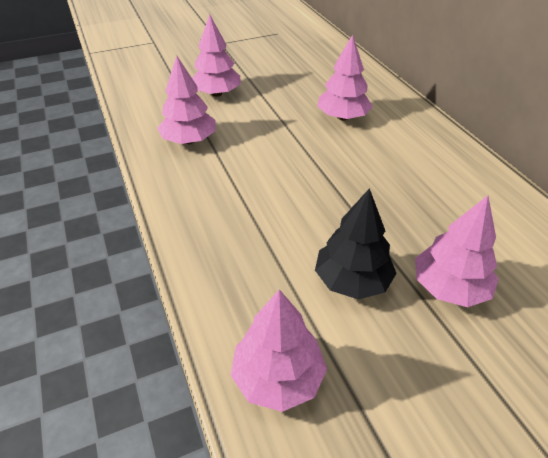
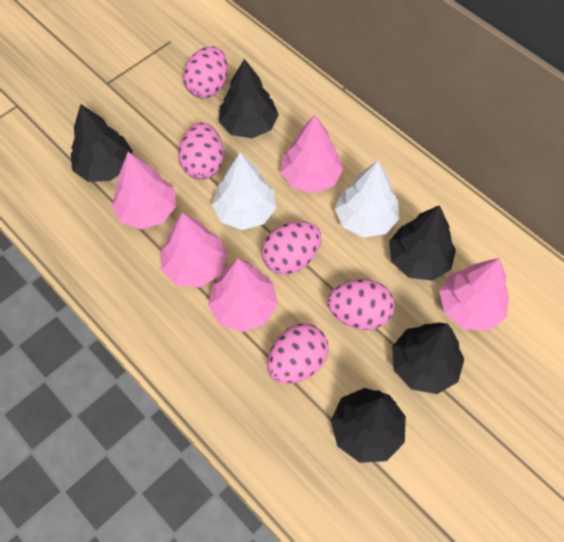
black tree: 1 -> 5
pink egg: 0 -> 5
white tree: 0 -> 2

